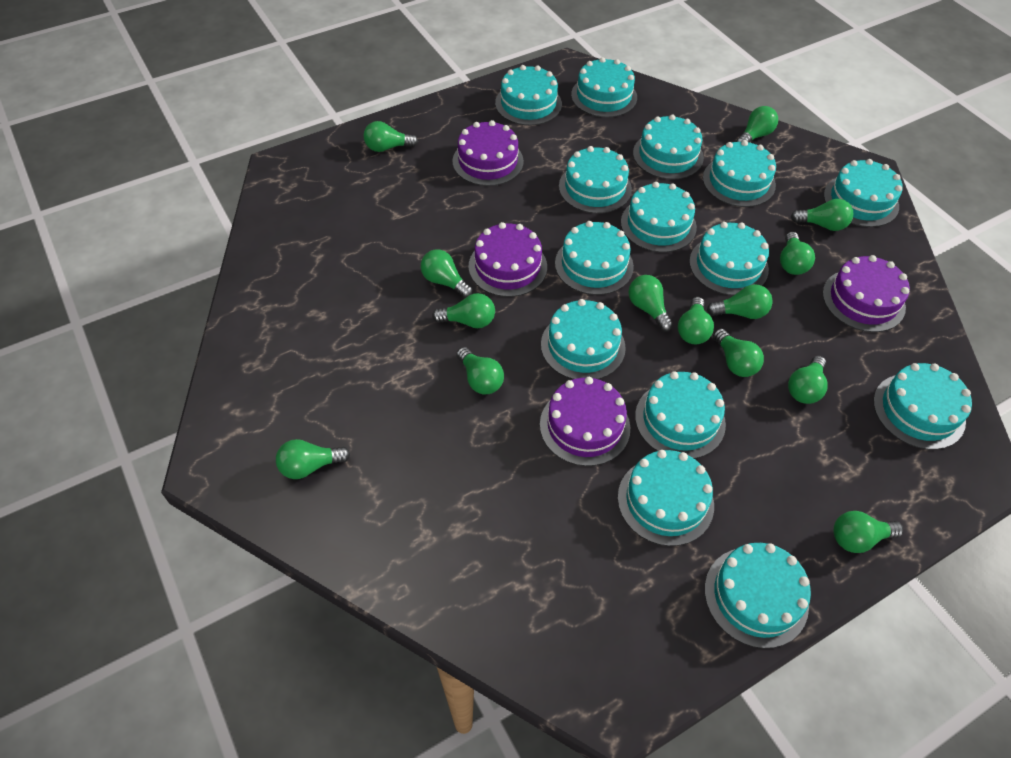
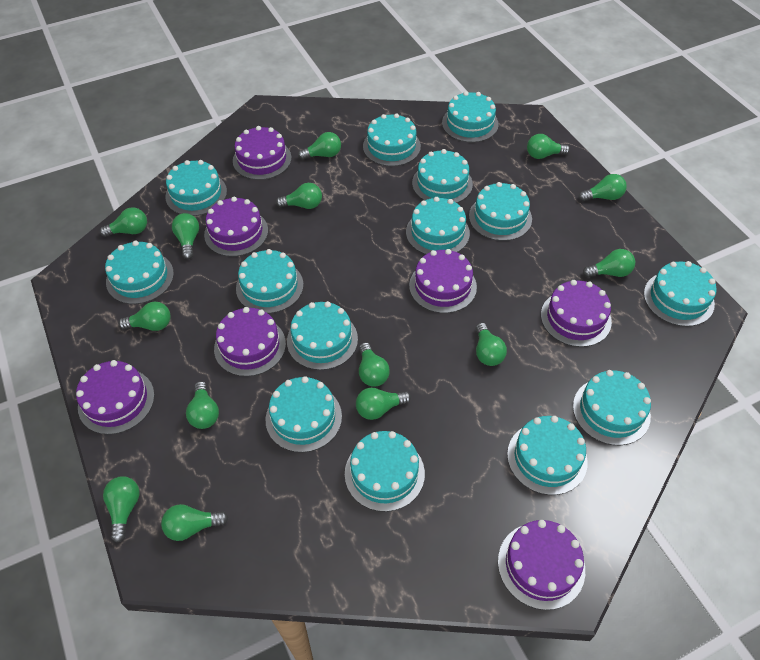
purple cake: 4 -> 7

